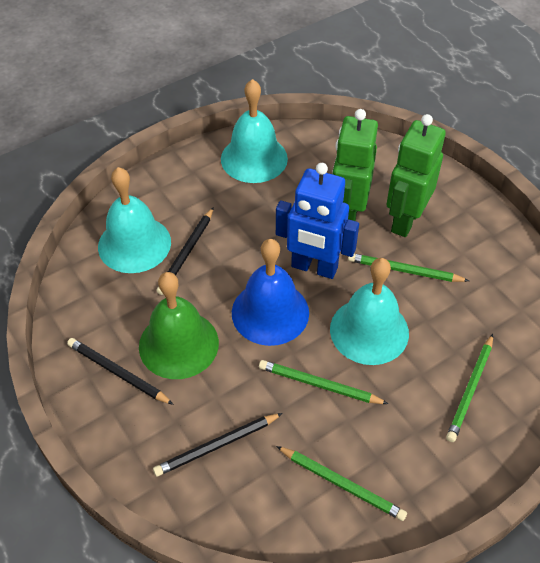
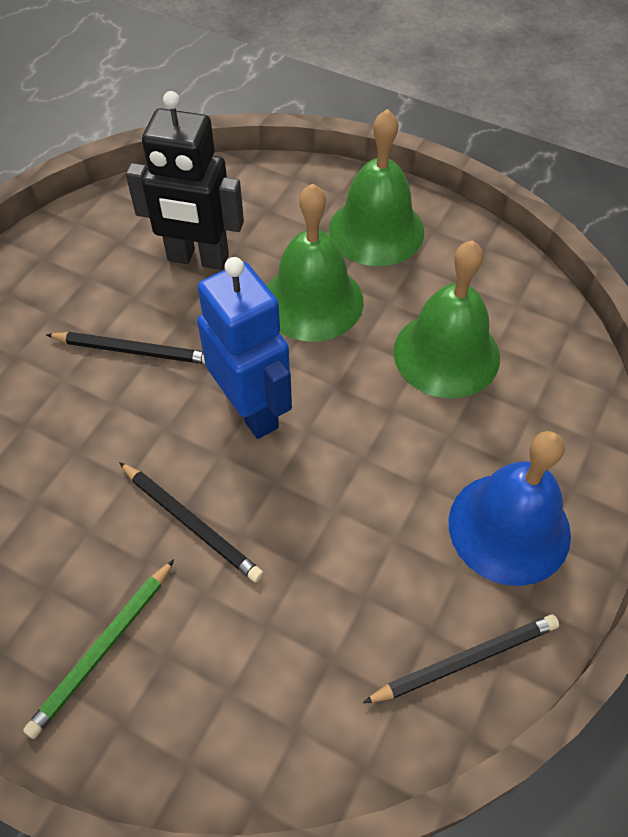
black robot: 0 -> 1
green bell: 1 -> 3
green pencil: 4 -> 1
green robot: 2 -> 0
turquoise bell: 3 -> 0

